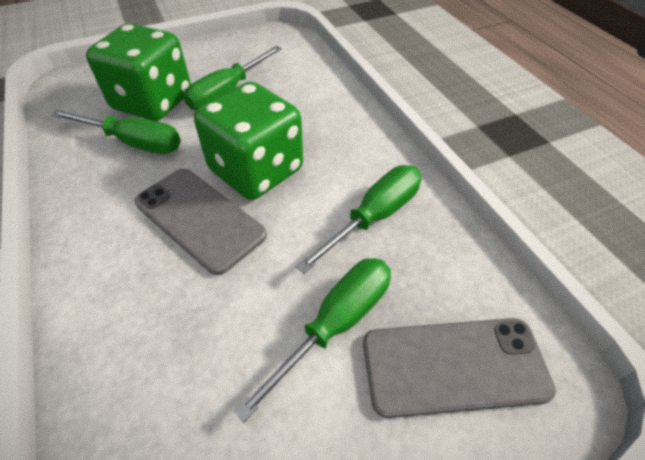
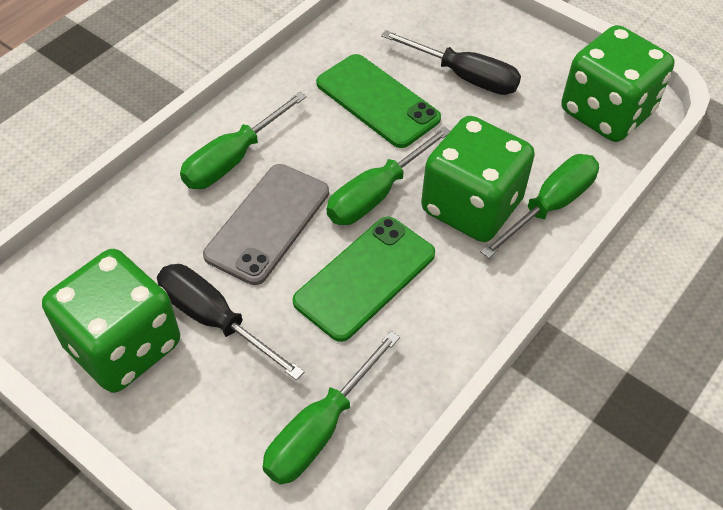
black screwdriver: 0 -> 2
green dice: 2 -> 3
green phone: 0 -> 2
grey phone: 2 -> 1

